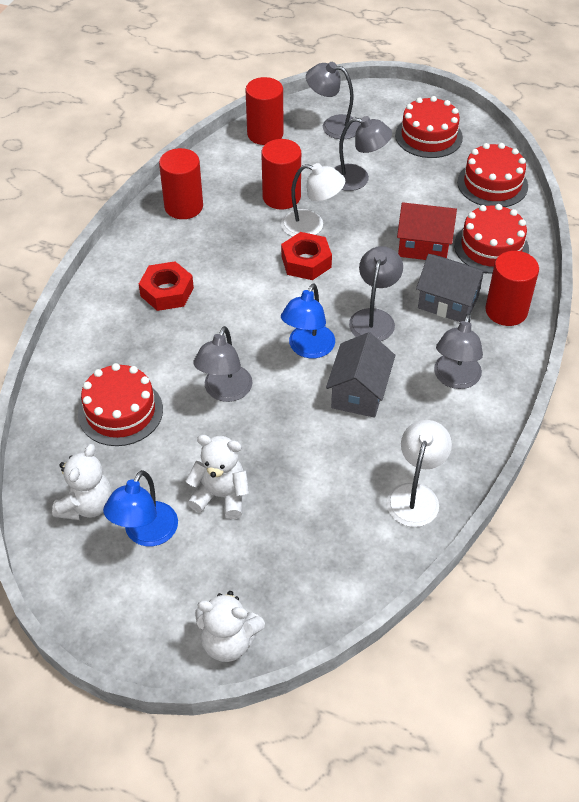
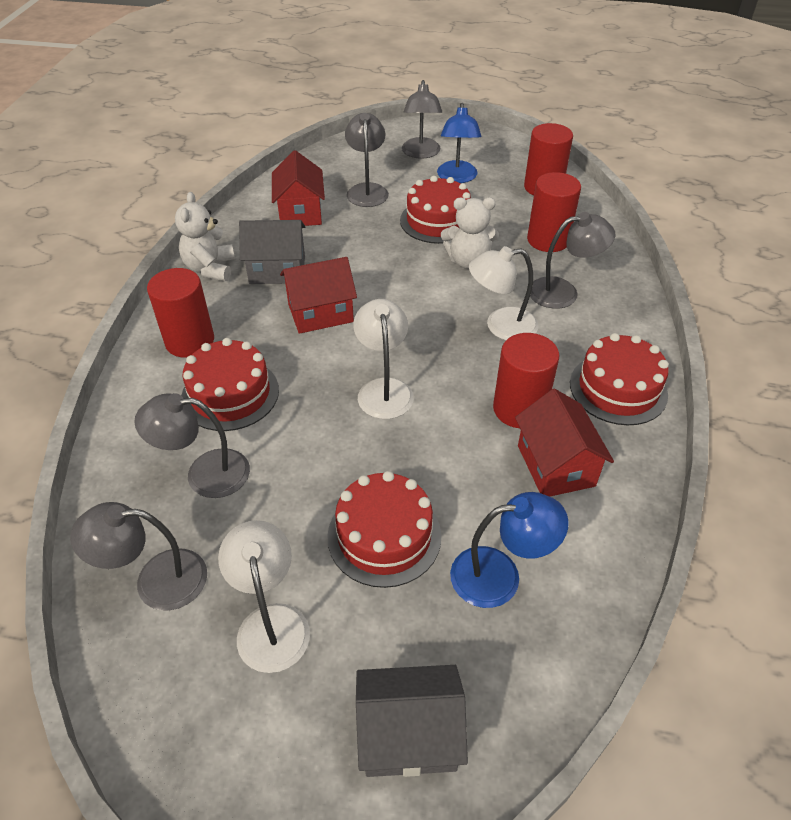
red house: 1 -> 3
red nut: 2 -> 0
white lamp: 2 -> 3
white teddy bear: 3 -> 2

